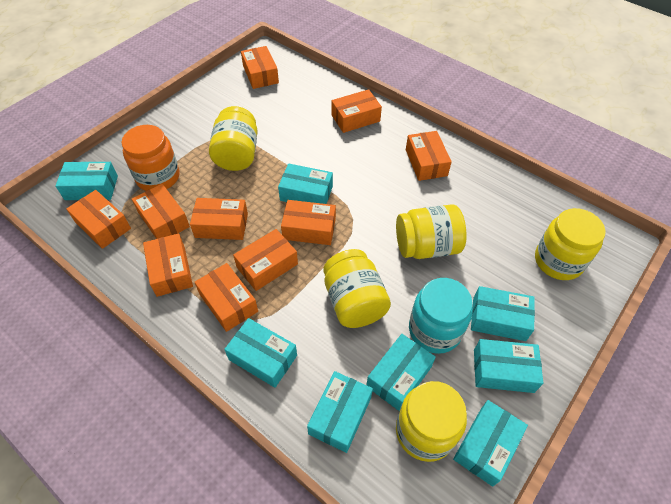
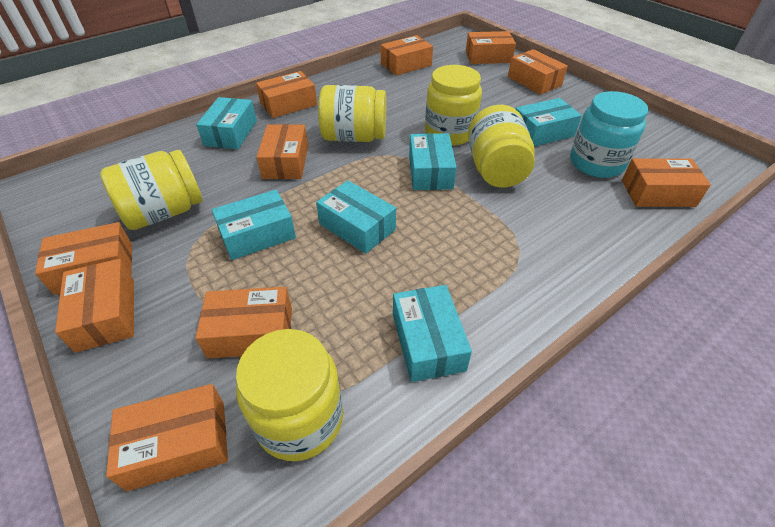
orange jar: 1 -> 0
turquoise box: 8 -> 6

